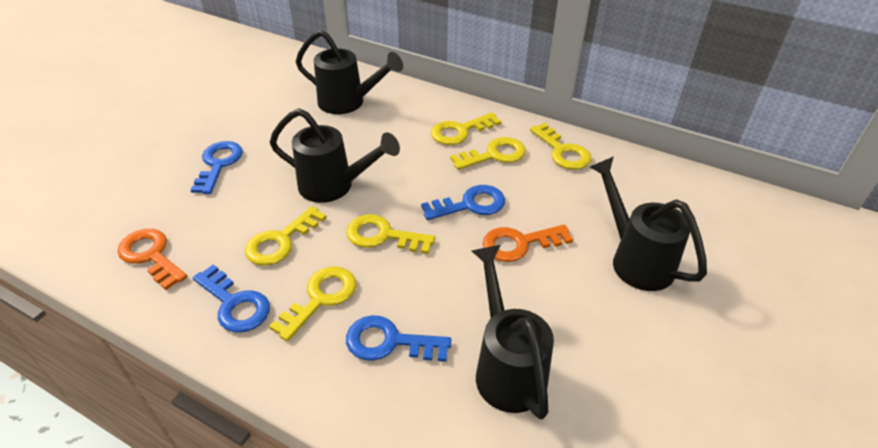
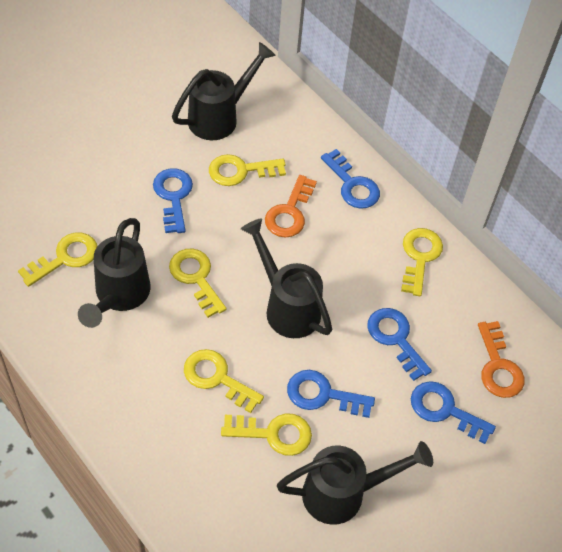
blue key: 4 -> 5

